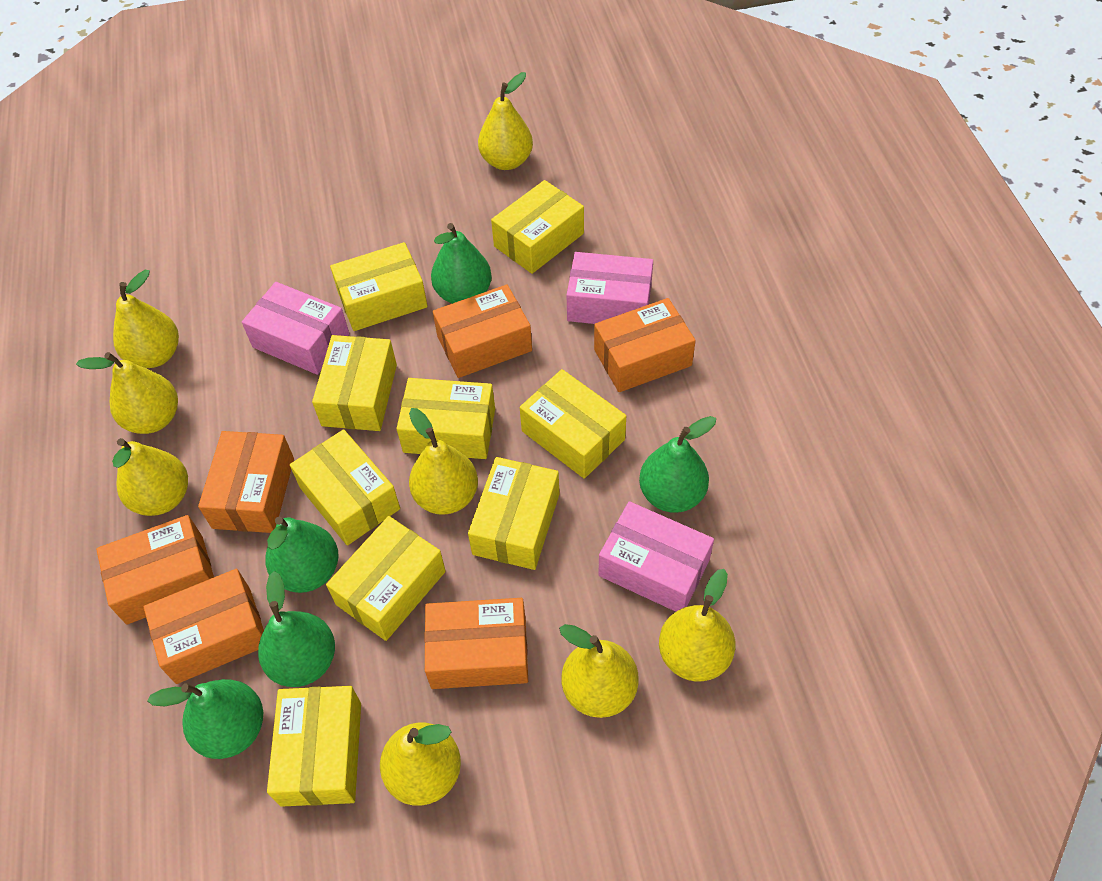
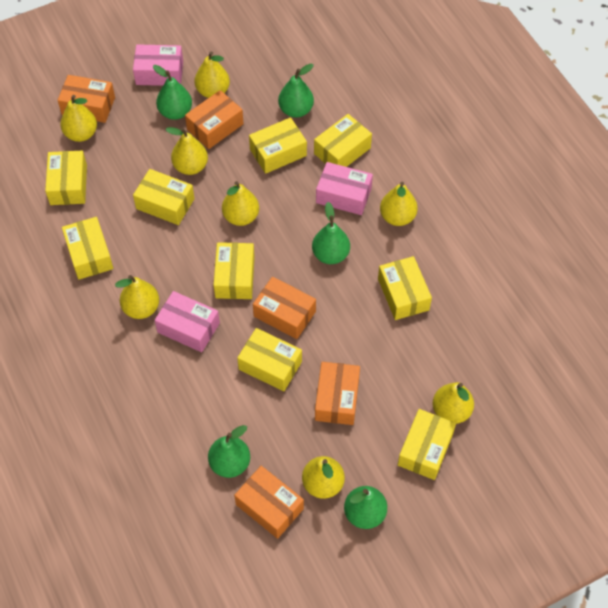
orange box: 6 -> 5

